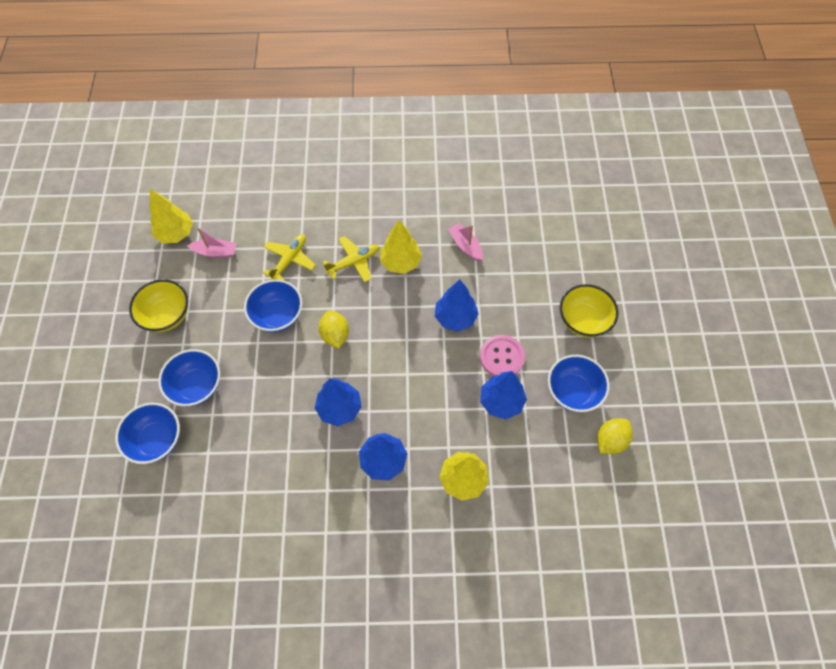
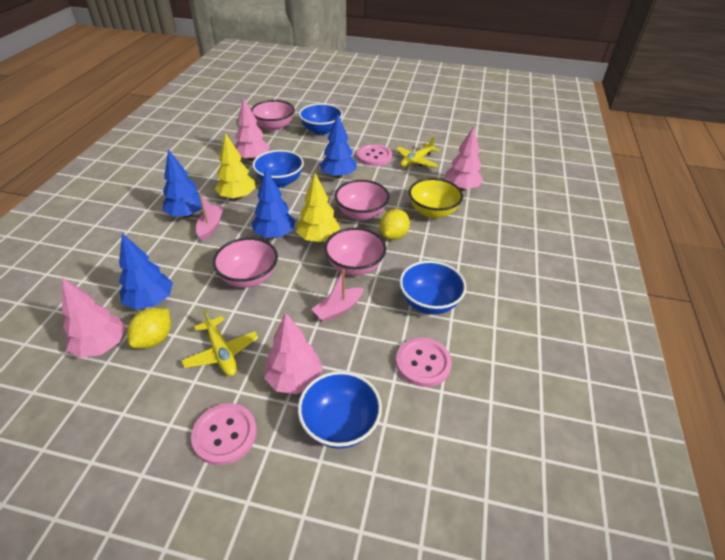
pink bowl: 0 -> 4
pink button: 1 -> 3
pink tree: 0 -> 4
yellow bowl: 2 -> 1
yellow tree: 3 -> 2

